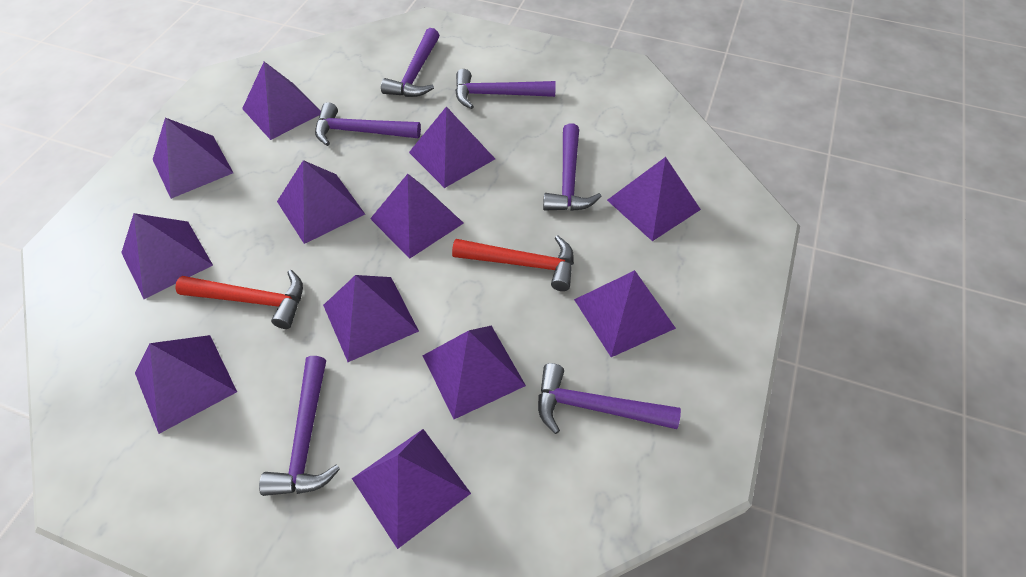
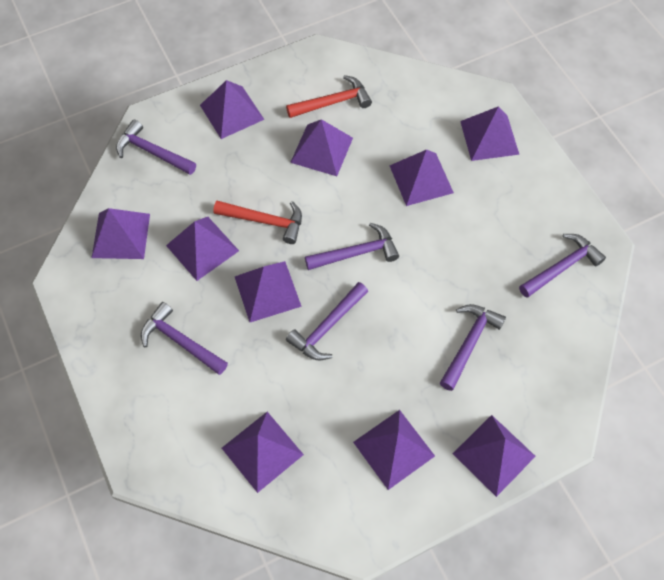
purple pyramid: 12 -> 10

